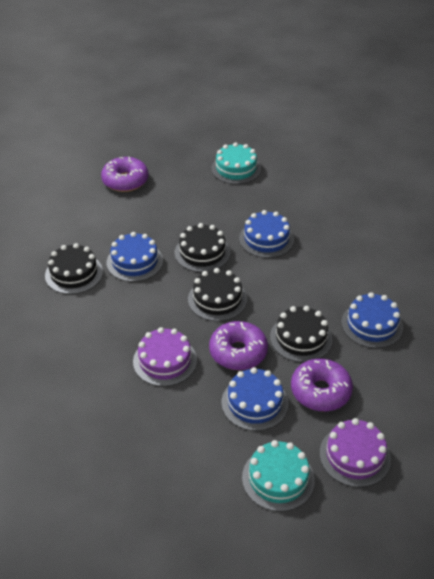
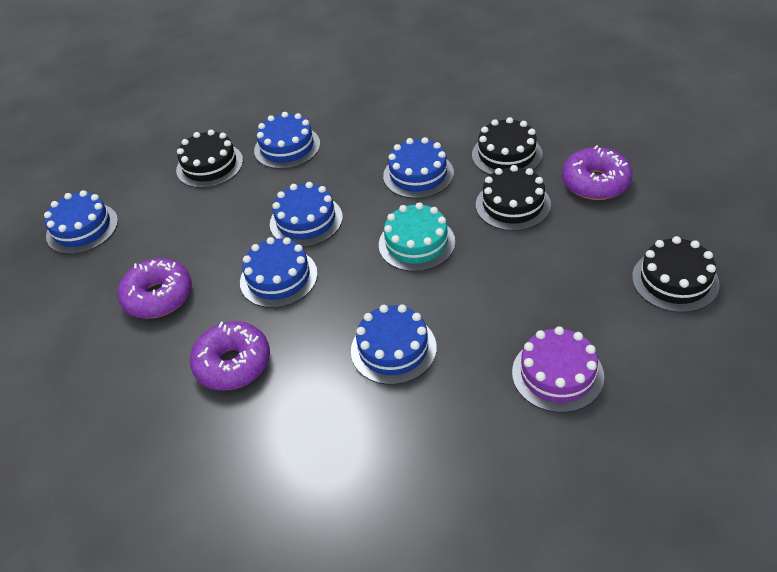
blue cake: 4 -> 6
purple cake: 2 -> 1
turquoise cake: 2 -> 1

